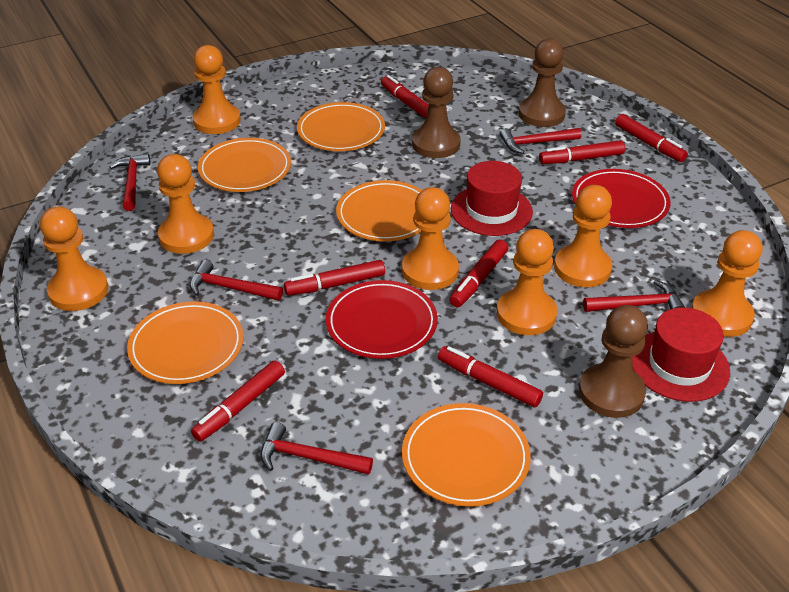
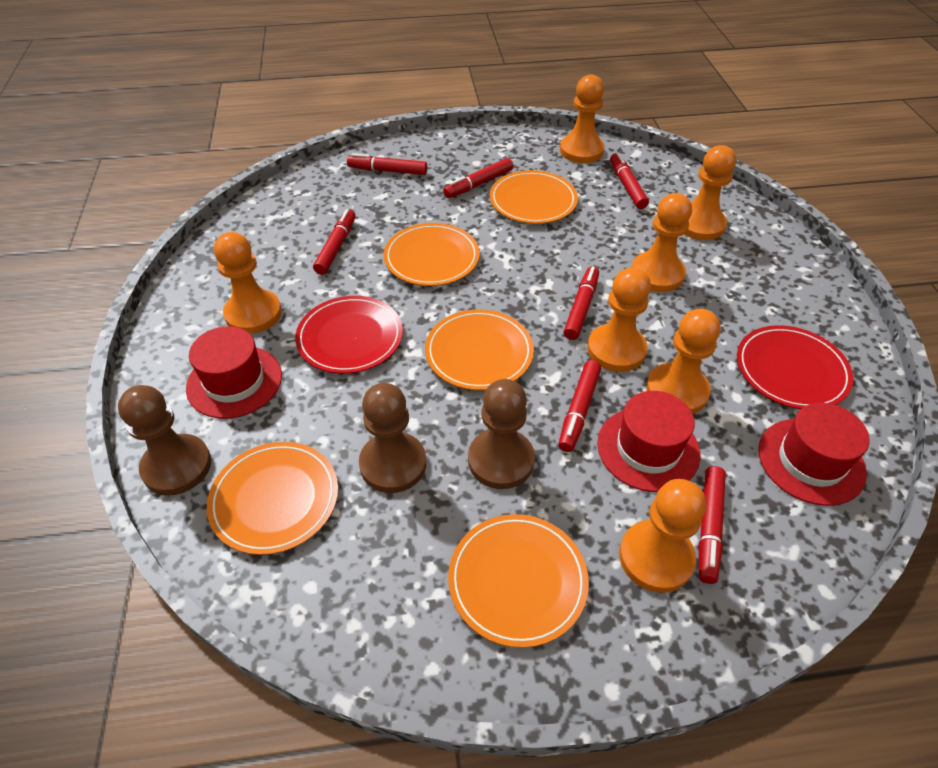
red hammer: 5 -> 0
red hat: 2 -> 3

